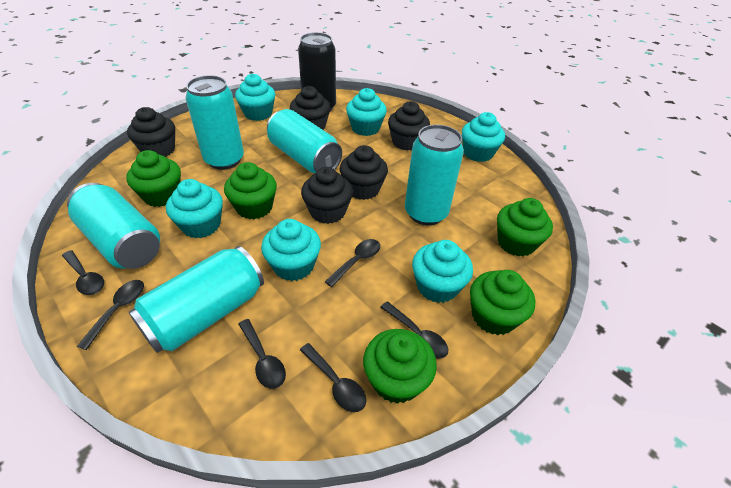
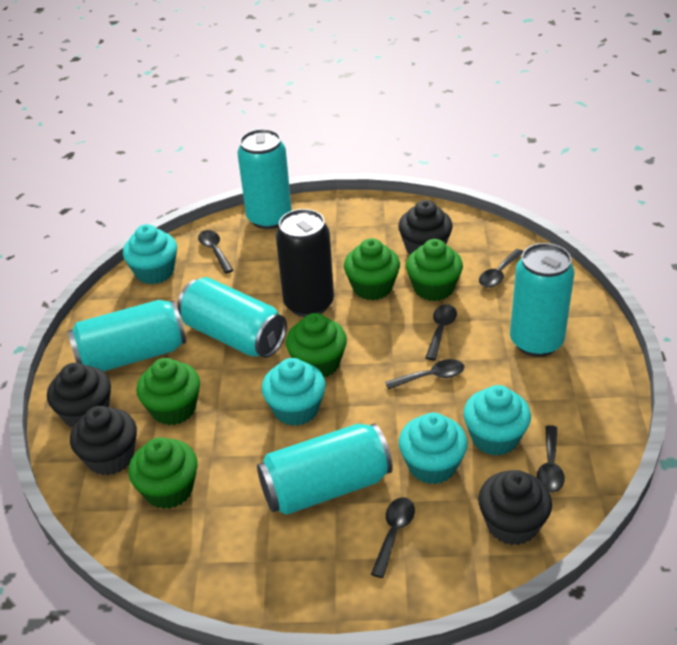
black cupcake: 5 -> 4
turquoise cupcake: 6 -> 4

